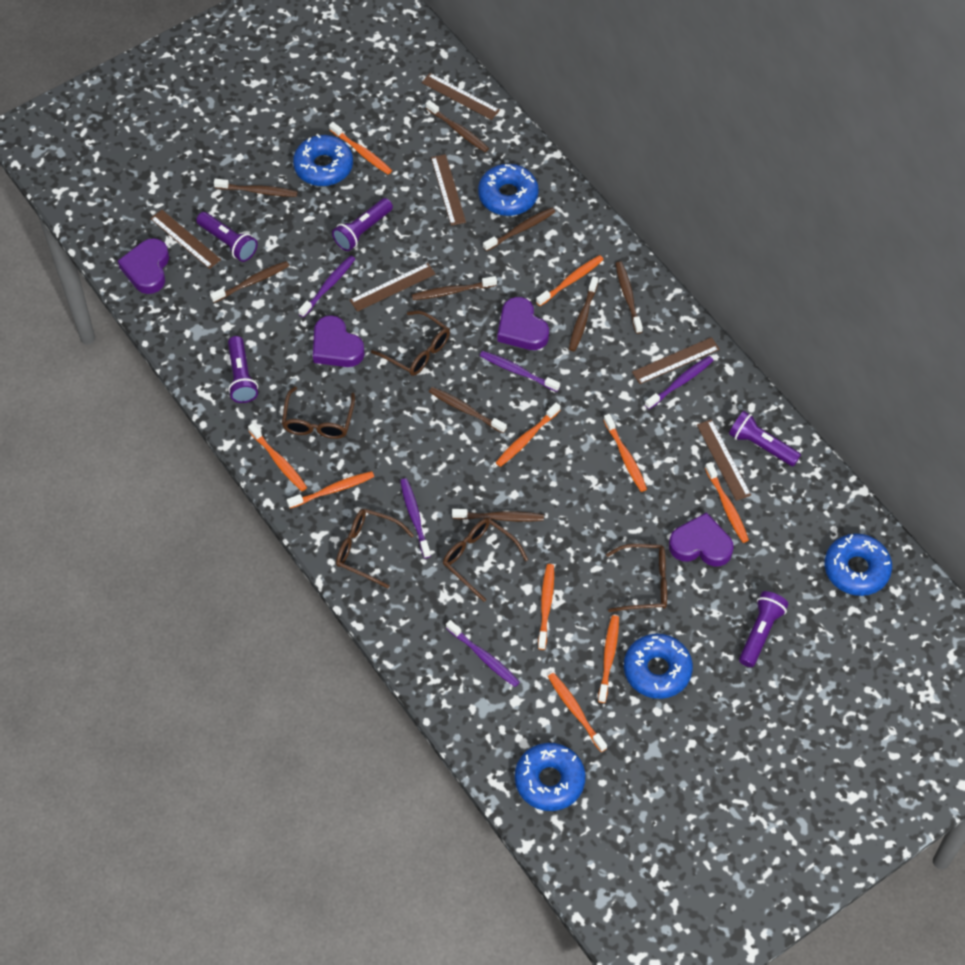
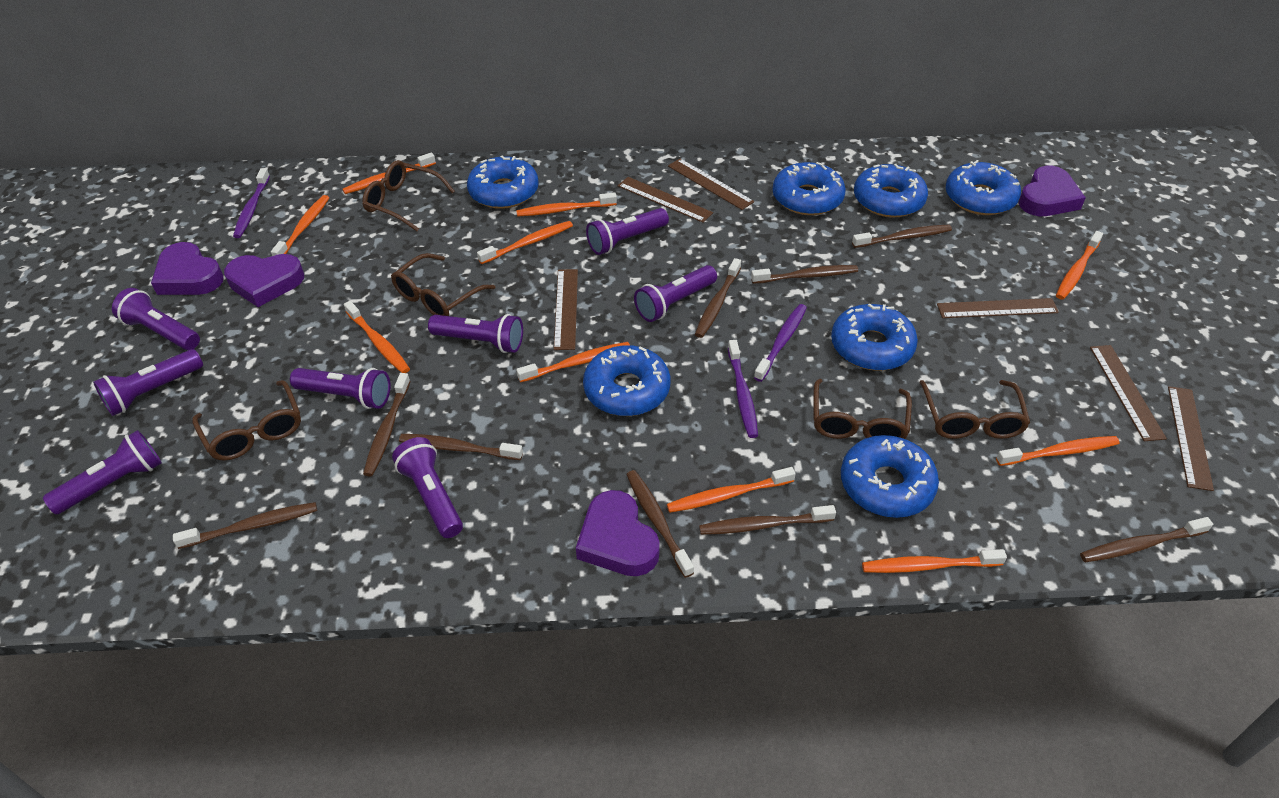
blue donut: 5 -> 7
purple flashlight: 5 -> 8
purple toothbrush: 5 -> 3

